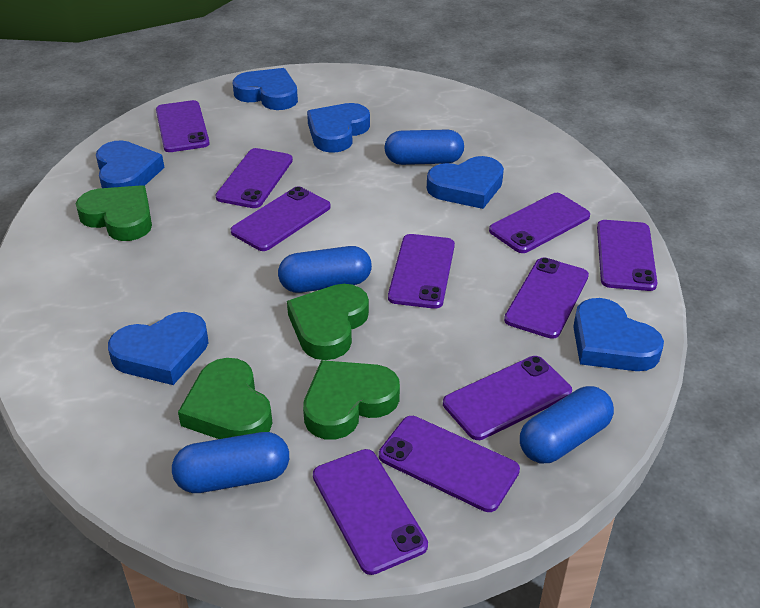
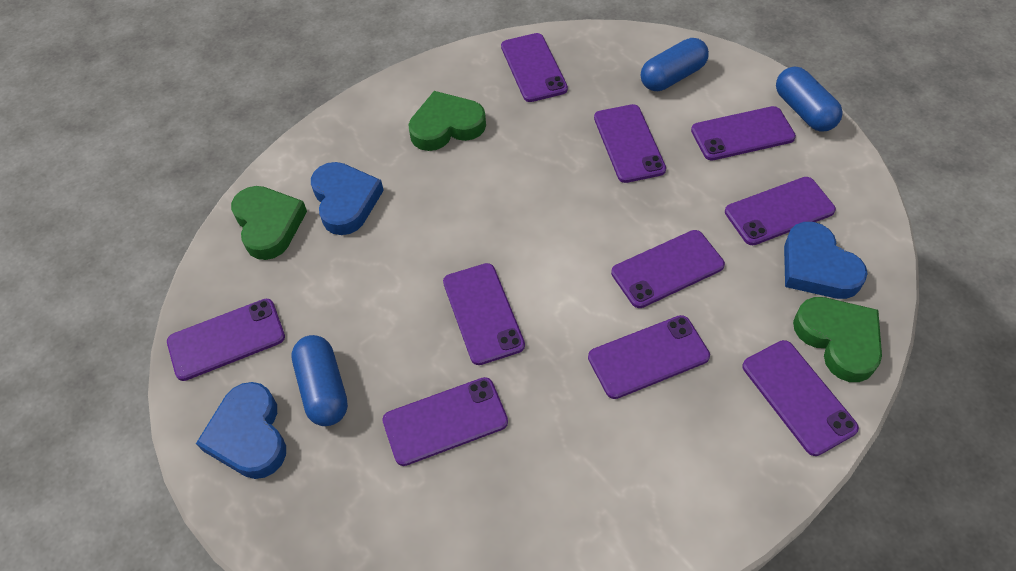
blue capsule: 4 -> 3
blue heart: 6 -> 3
green heart: 4 -> 3

